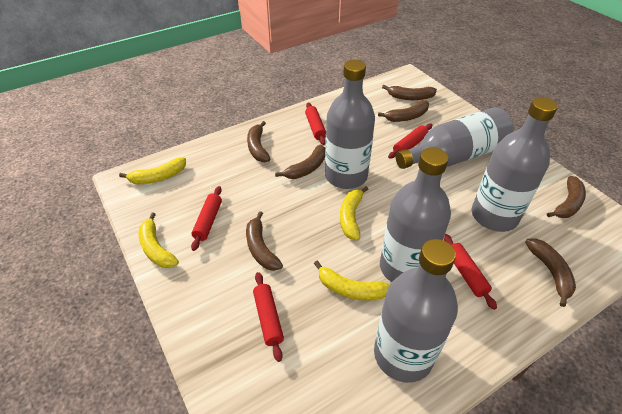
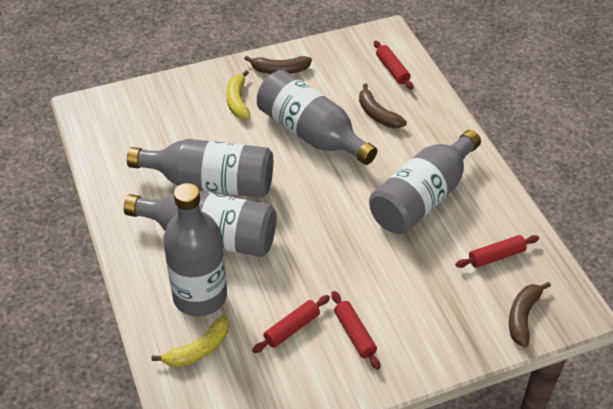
brown banana: 7 -> 3
red rolling pin: 5 -> 4
yellow banana: 4 -> 2

